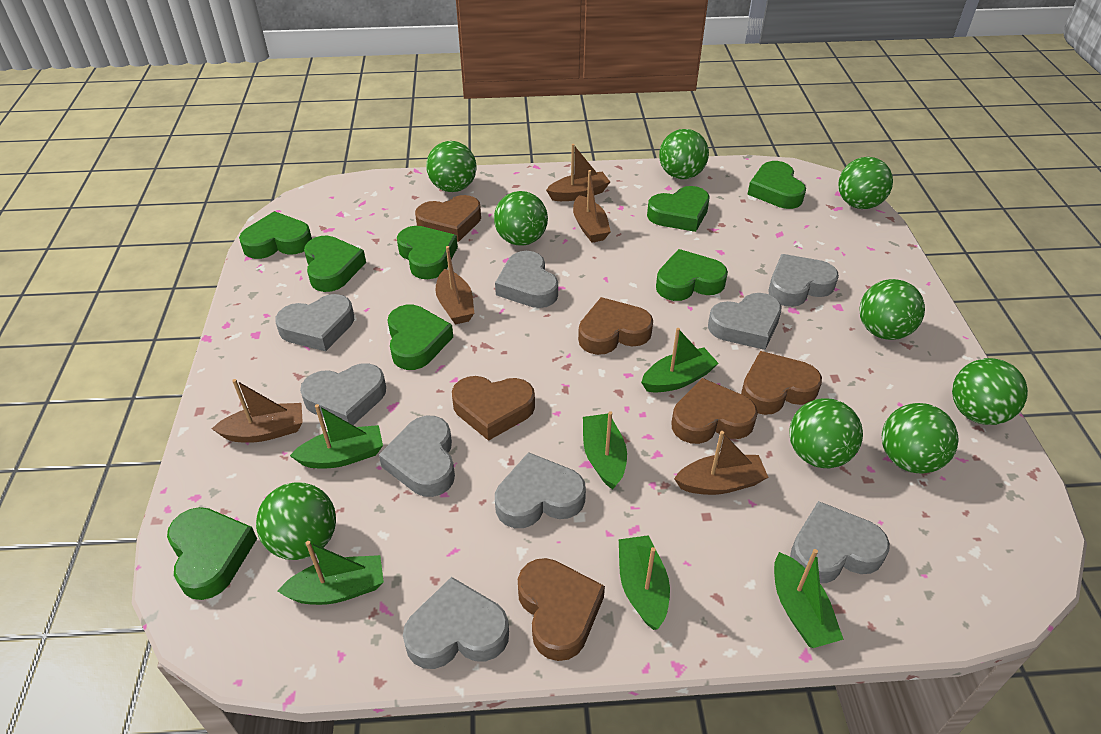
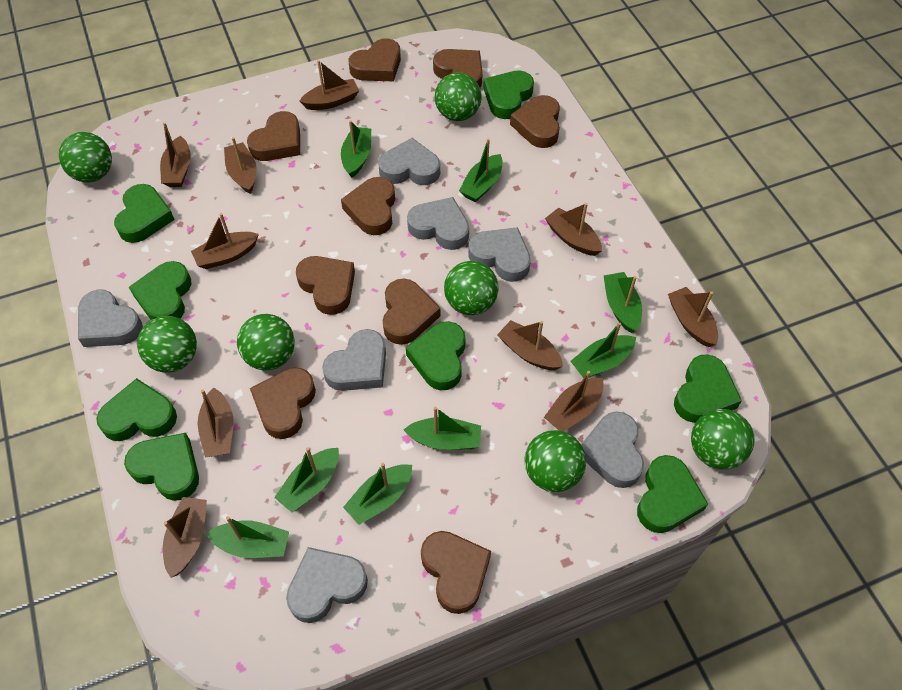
brown boat: 5 -> 10
brown heart: 6 -> 9
green ball: 9 -> 7
green boat: 6 -> 8
grey heart: 9 -> 7

